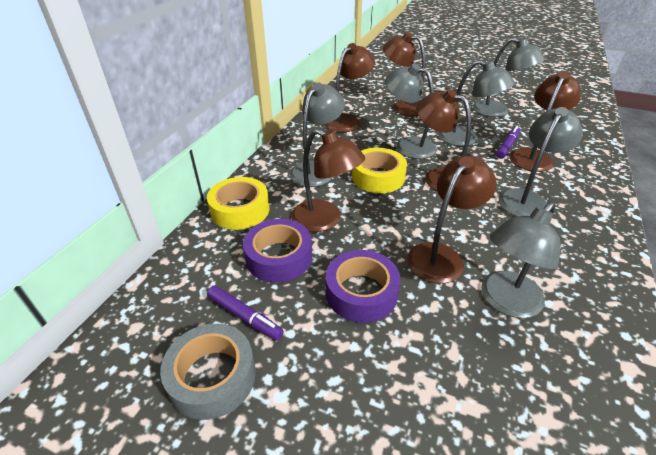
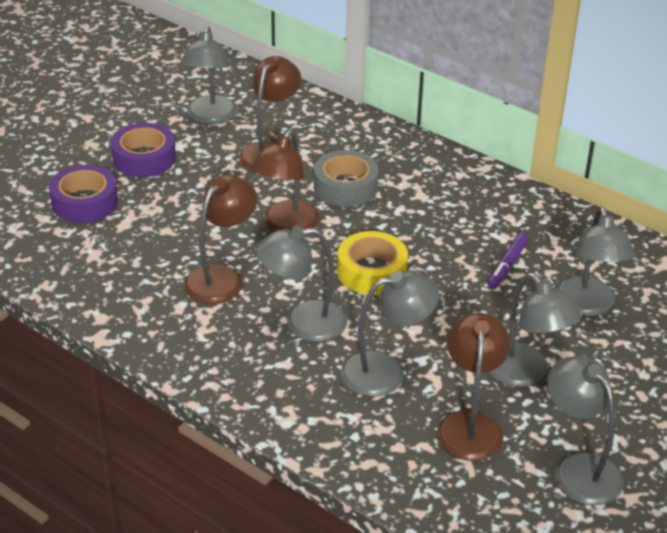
brown lamp: 6 -> 4
purple marker: 2 -> 1
yellow tape: 2 -> 1

